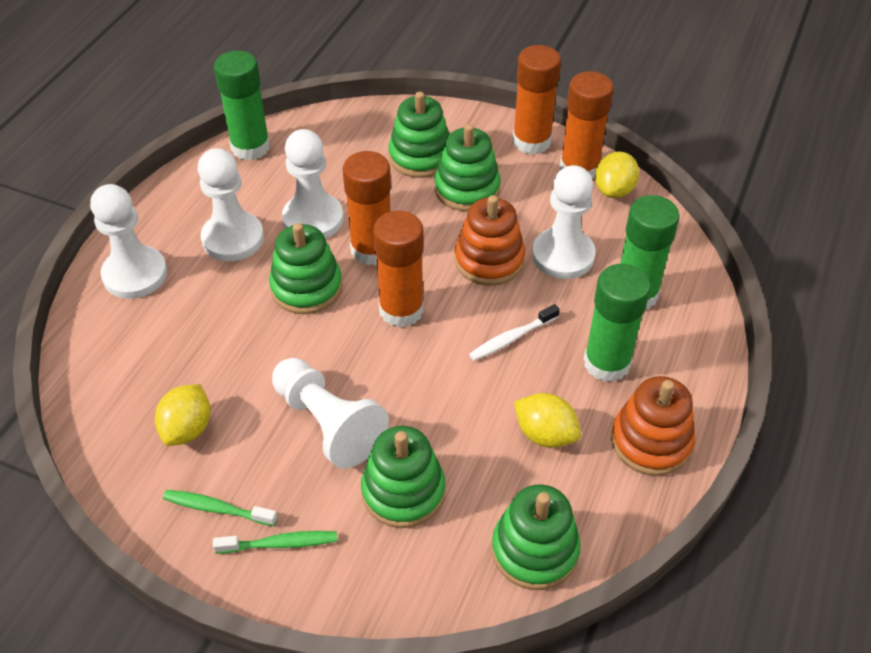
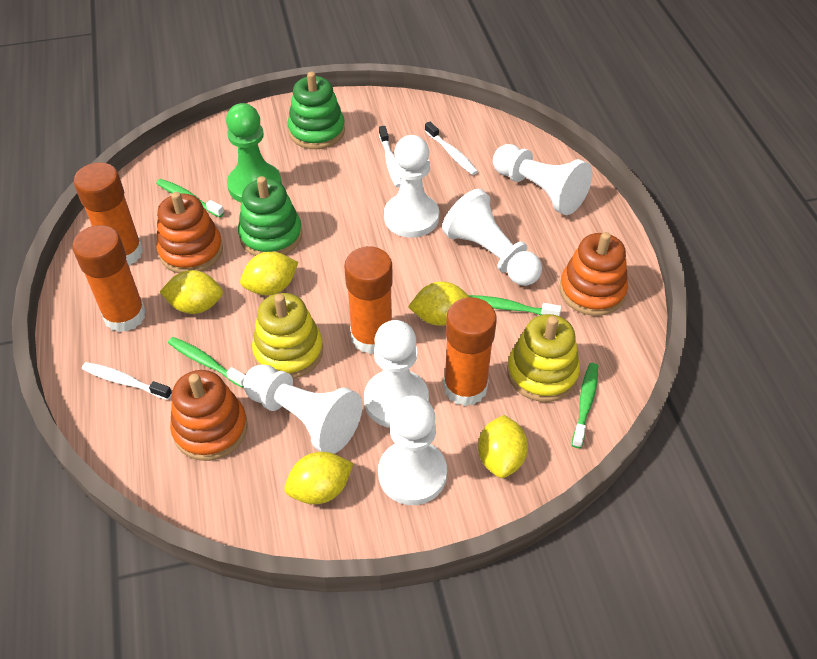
green glue stick: 3 -> 0
green pawn: 0 -> 1
green stacking toy: 5 -> 2
green toothbrush: 2 -> 4
orange stacking toy: 2 -> 3
white pawn: 5 -> 6
white toothbrush: 1 -> 3
yellow lemon: 3 -> 5
yellow stacking toy: 0 -> 2

